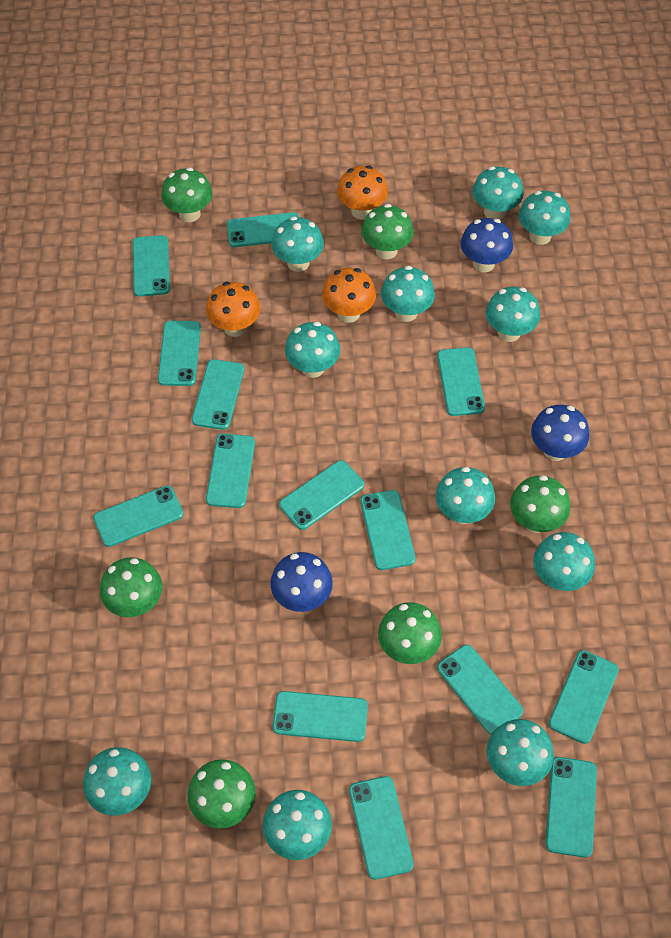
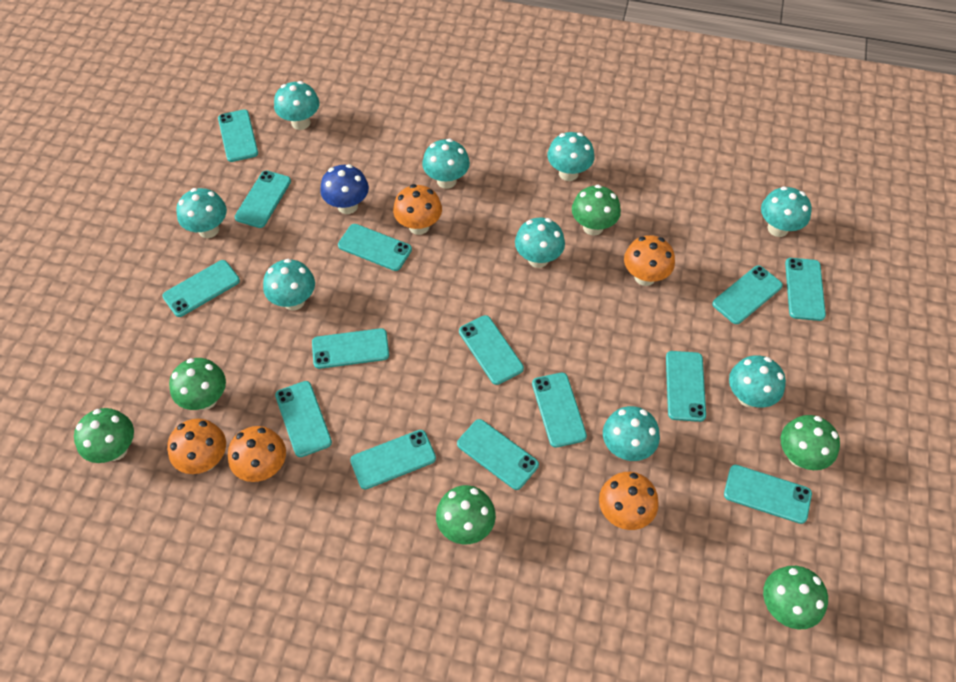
blue mushroom: 3 -> 1
orange mushroom: 3 -> 5
turquoise mushroom: 11 -> 9

